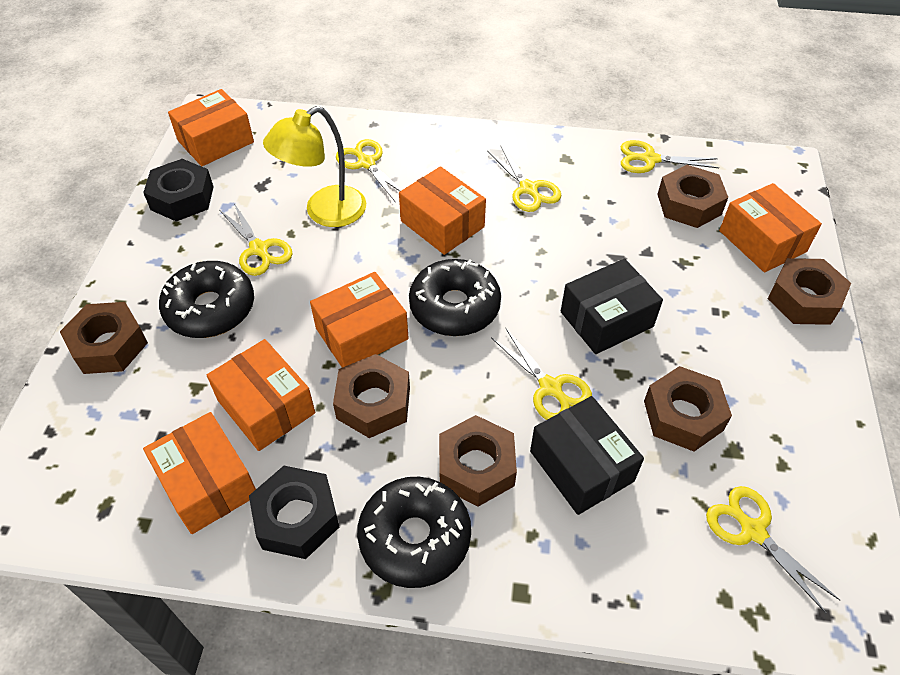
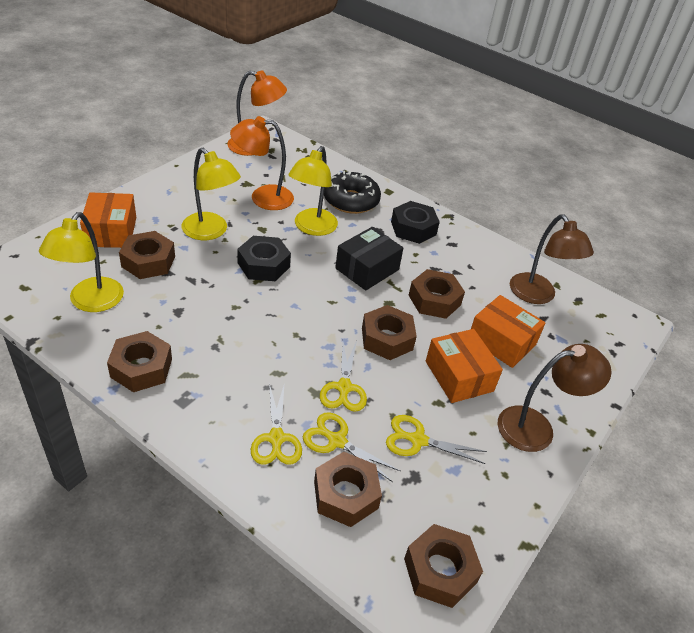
black box: 2 -> 1
black donut: 3 -> 1
brown lamp: 0 -> 2
orange box: 6 -> 3
orange lamp: 0 -> 2
yellow lamp: 1 -> 3
yellow scissors: 6 -> 4

